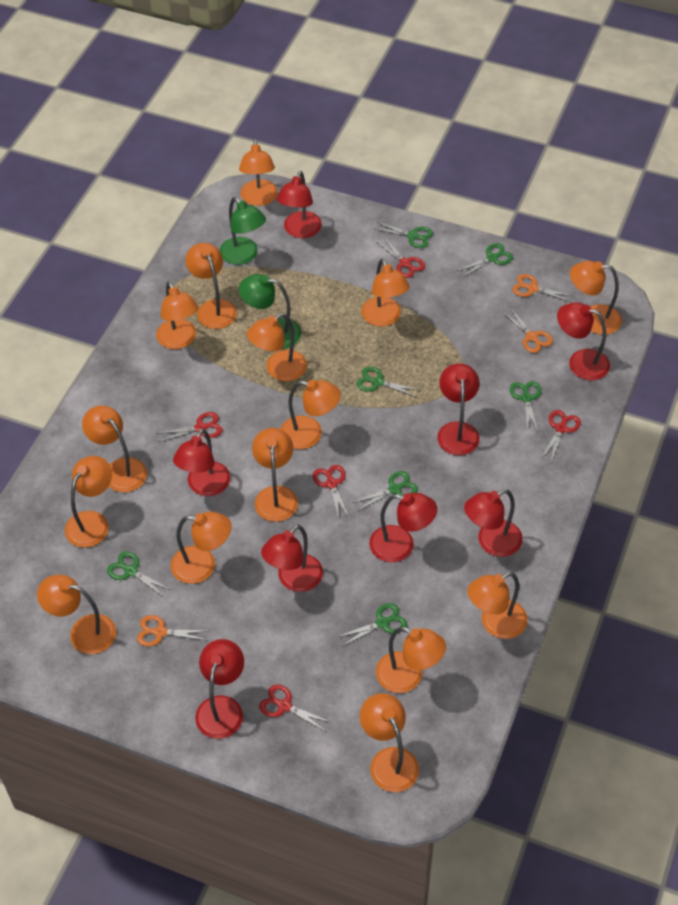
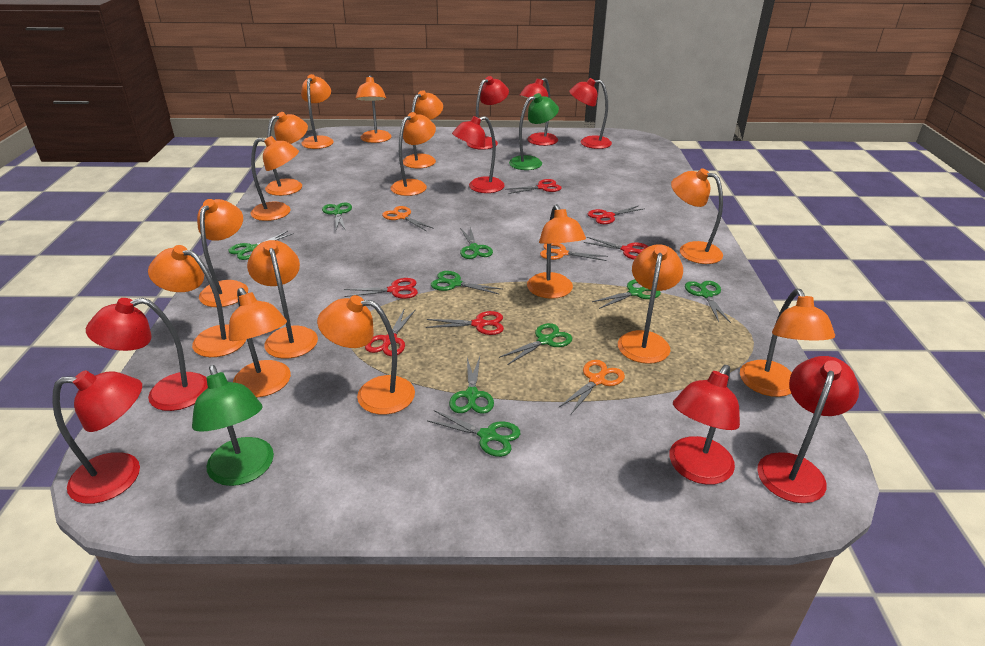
green scissors: 7 -> 9
red scissors: 5 -> 6

